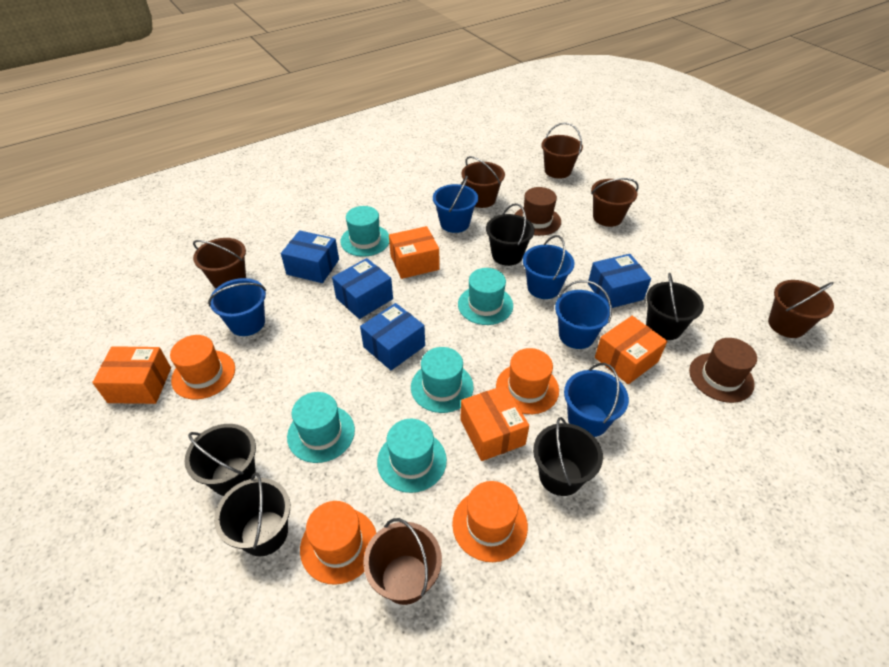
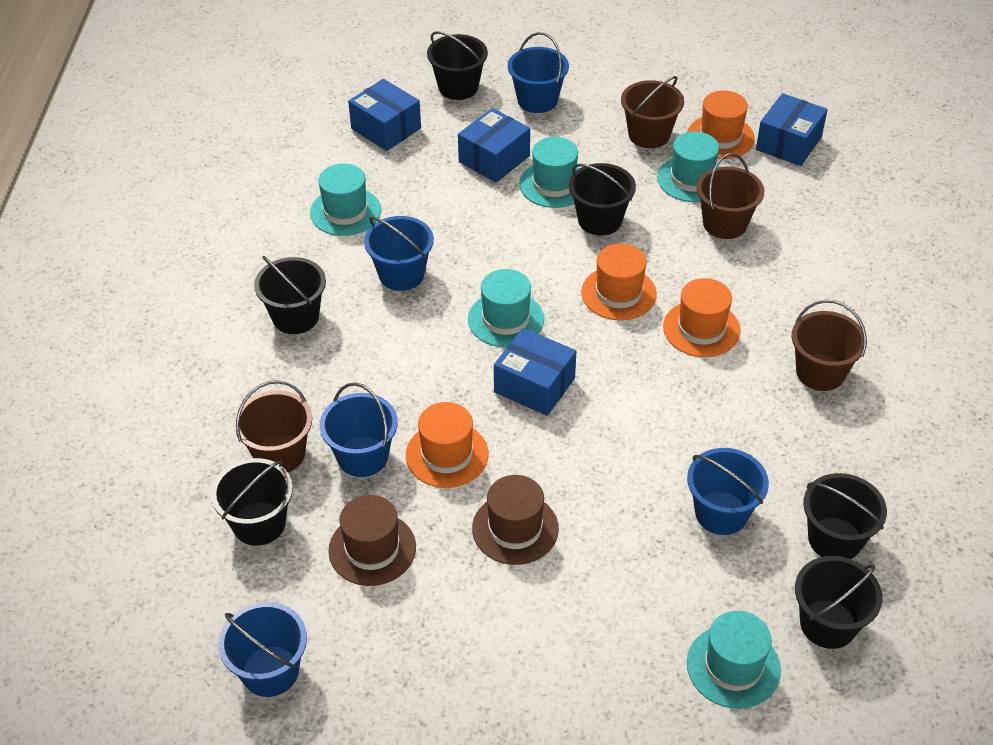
black bucket: 5 -> 6
brown bucket: 6 -> 4
orange box: 4 -> 0

